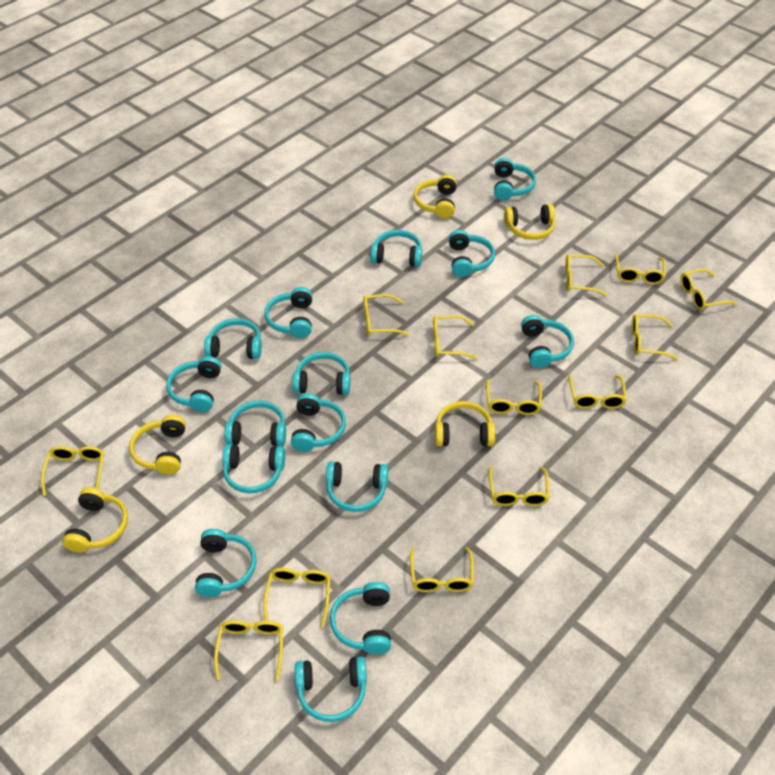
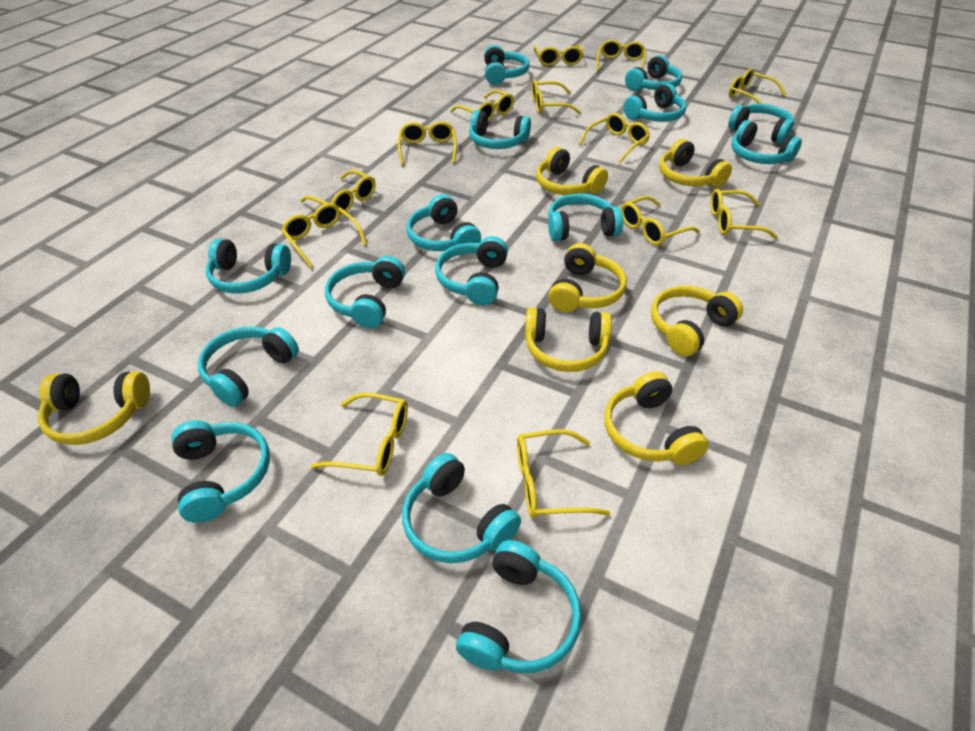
yellow headphones: 5 -> 7

